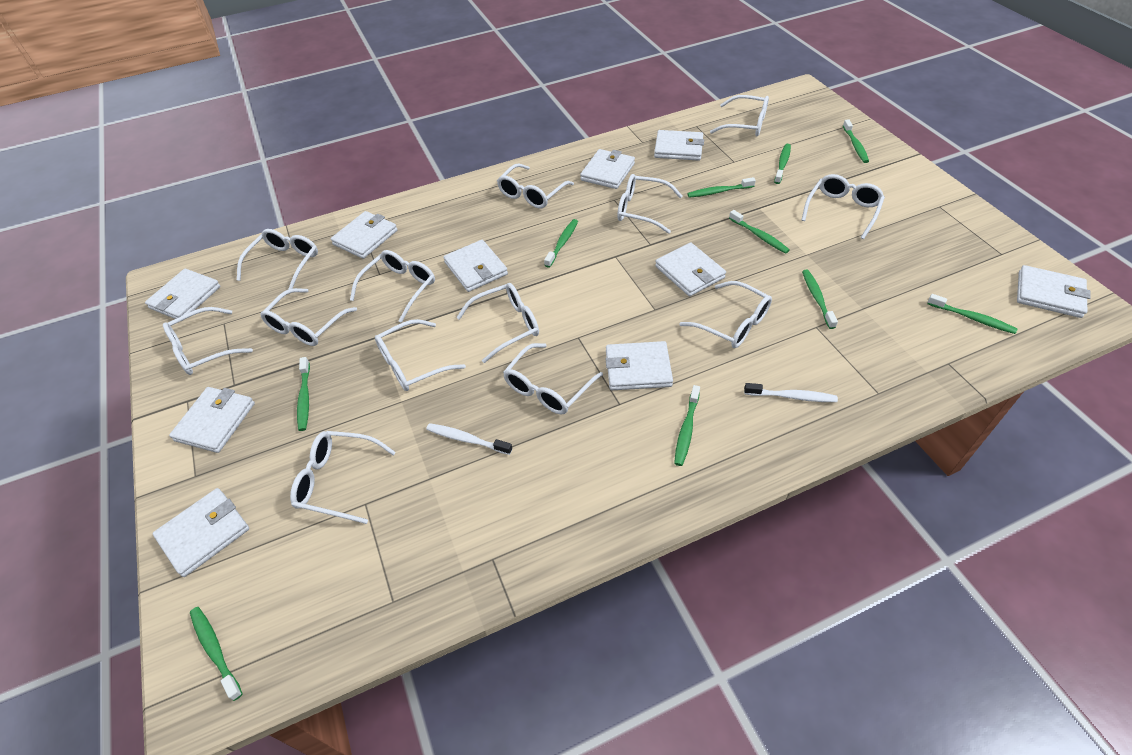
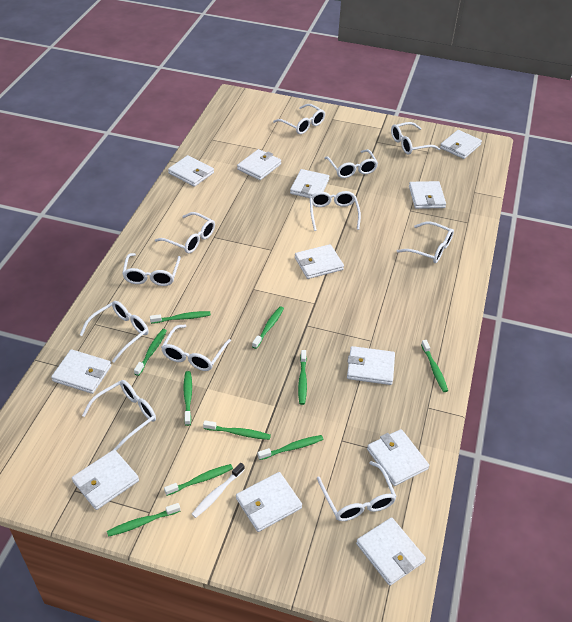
white glasses: 13 -> 11
white toothbrush: 2 -> 1
white wallet: 10 -> 12

